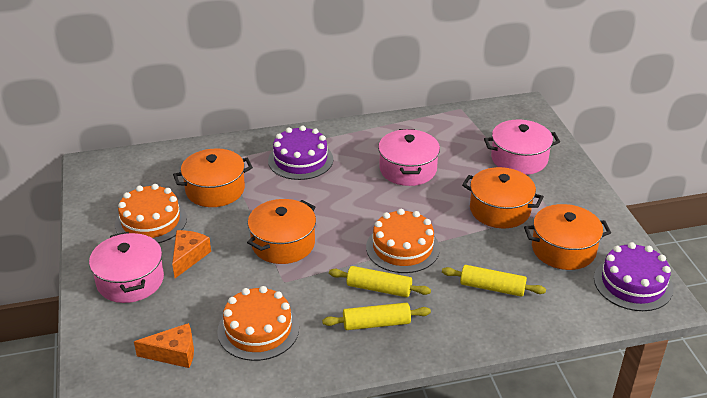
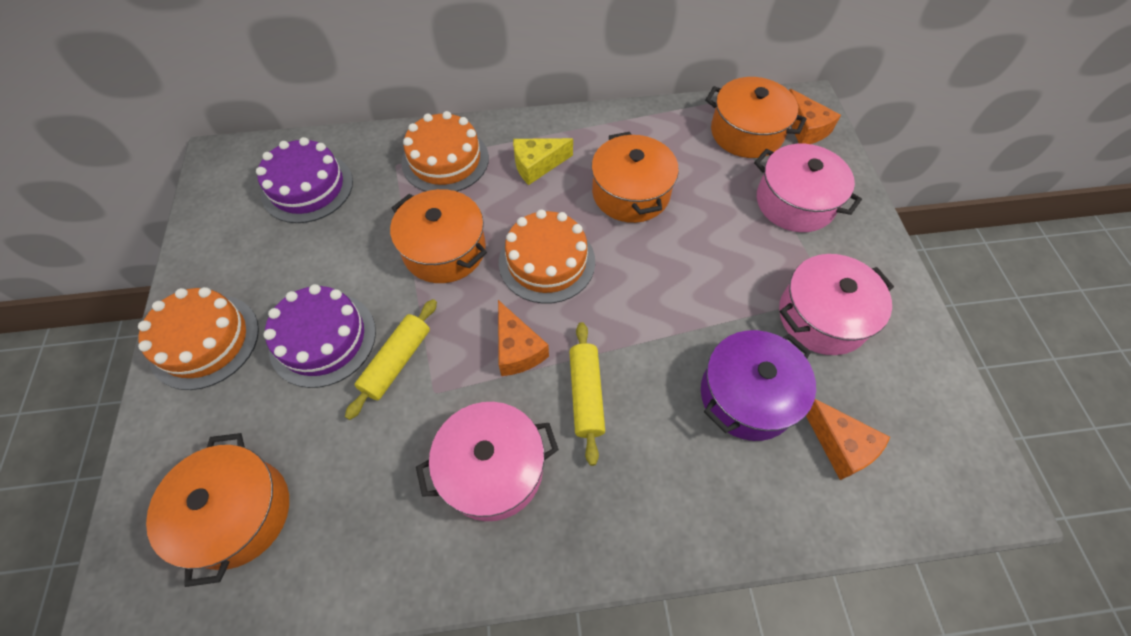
orange cheese: 2 -> 3
purple pot: 0 -> 1
yellow cheese: 0 -> 1
yellow rolling pin: 3 -> 2

